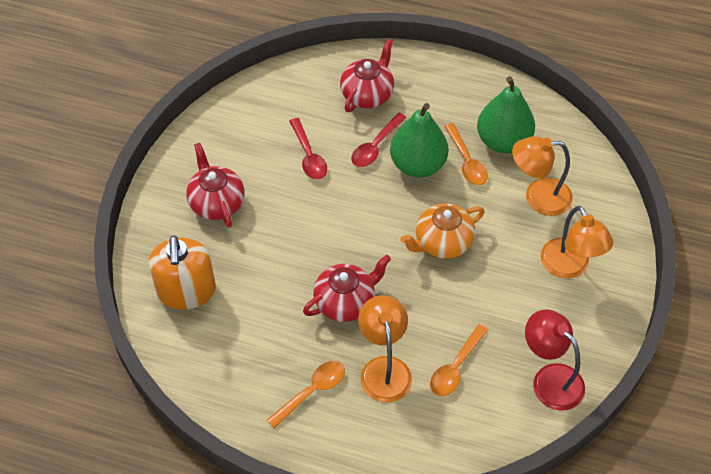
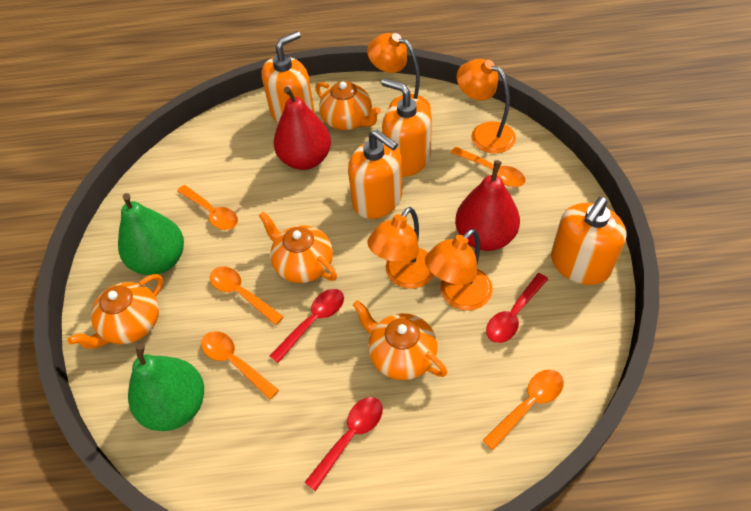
orange lamp: 3 -> 4
orange soap dispenser: 1 -> 4
orange spoon: 3 -> 5
orange teapot: 1 -> 4
red lamp: 1 -> 0
red pear: 0 -> 2
red spoon: 2 -> 3
red teapot: 3 -> 0

